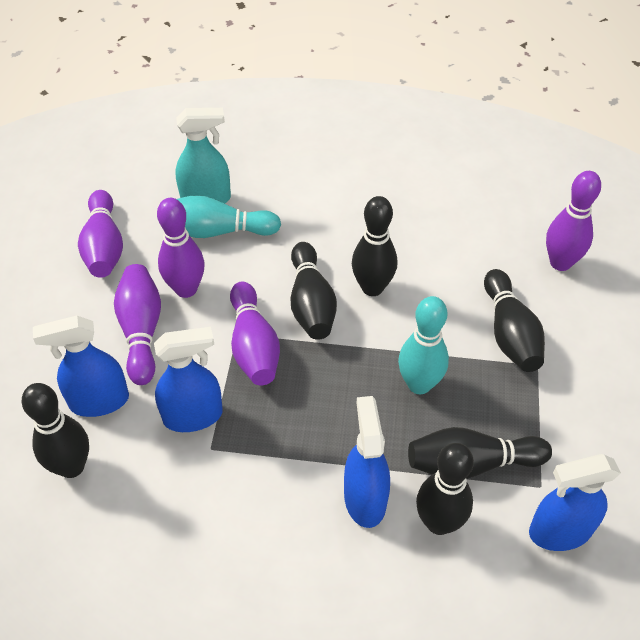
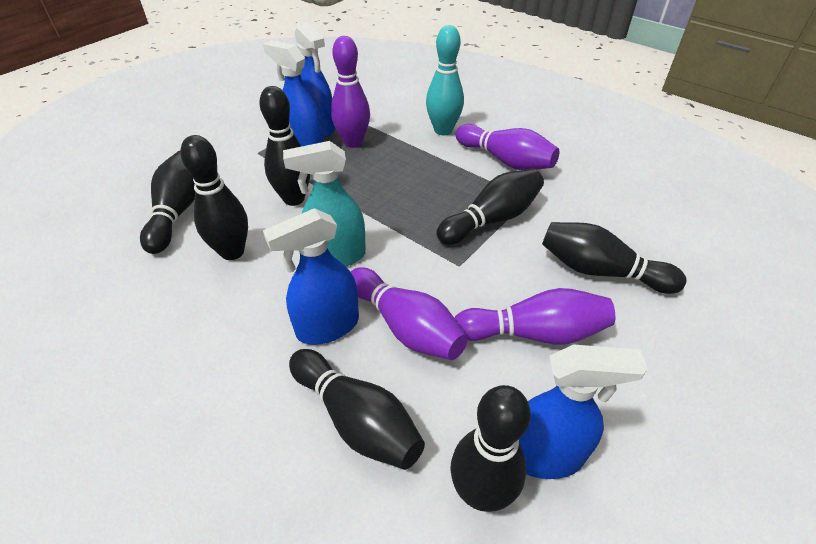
black bowling pin: 6 -> 7
purple bowling pin: 5 -> 4
turquoise bowling pin: 2 -> 1

